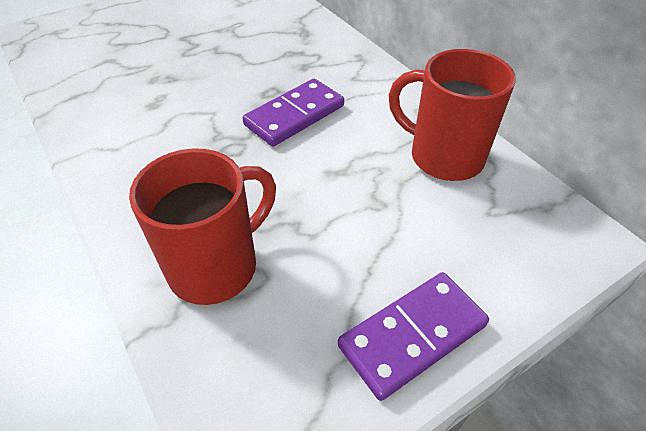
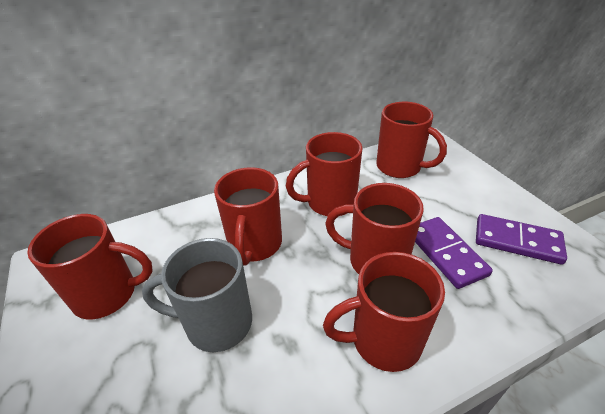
grey mug: 0 -> 1
red mug: 2 -> 6

